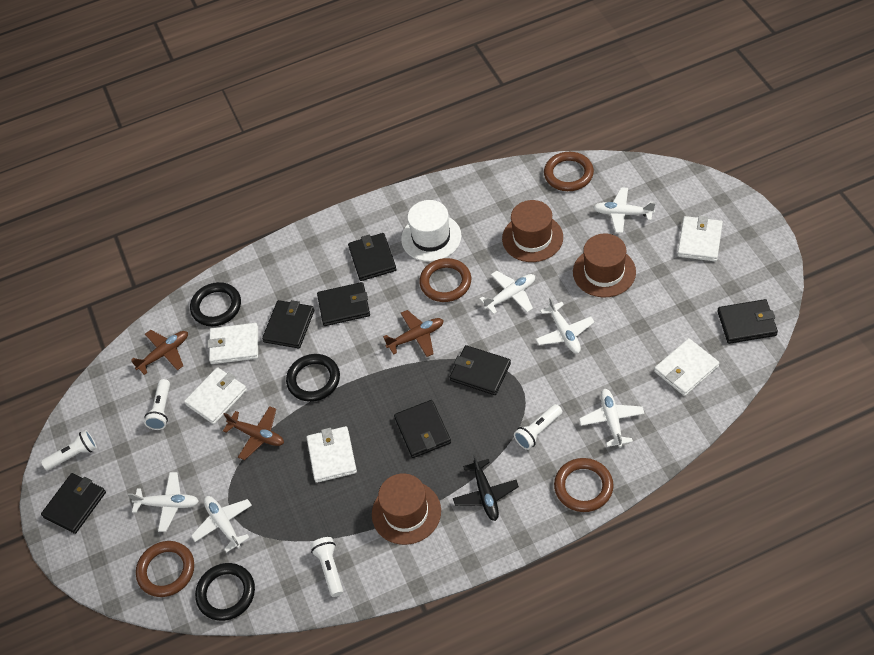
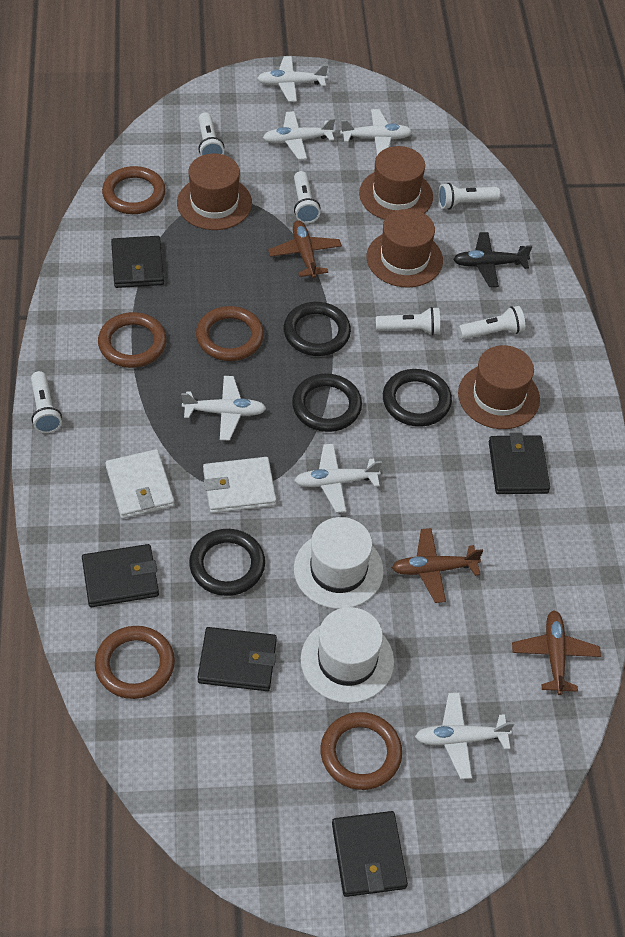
black ring: 3 -> 4
black wallet: 7 -> 5
brown hat: 3 -> 4
brown ring: 4 -> 5
white flashlight: 4 -> 6
white hat: 1 -> 2
white wallet: 5 -> 2

